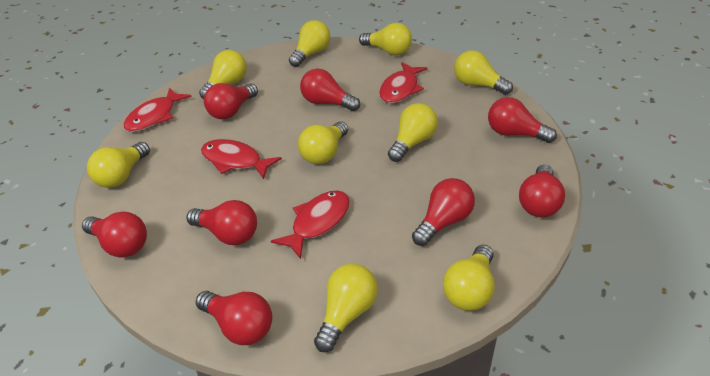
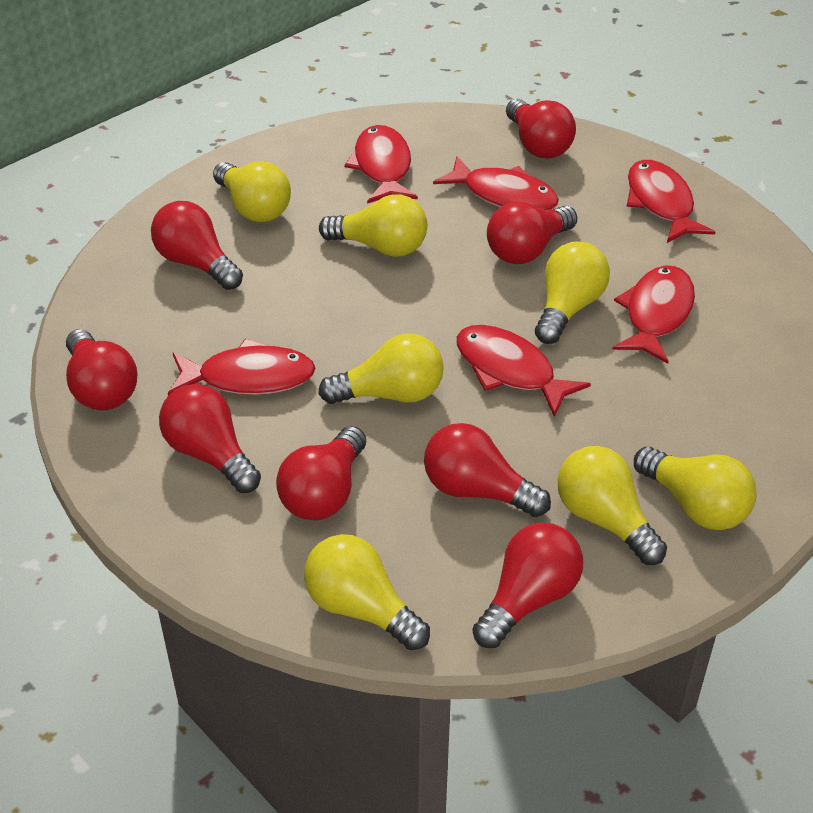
red fish: 4 -> 6
yellow light bulb: 9 -> 7

